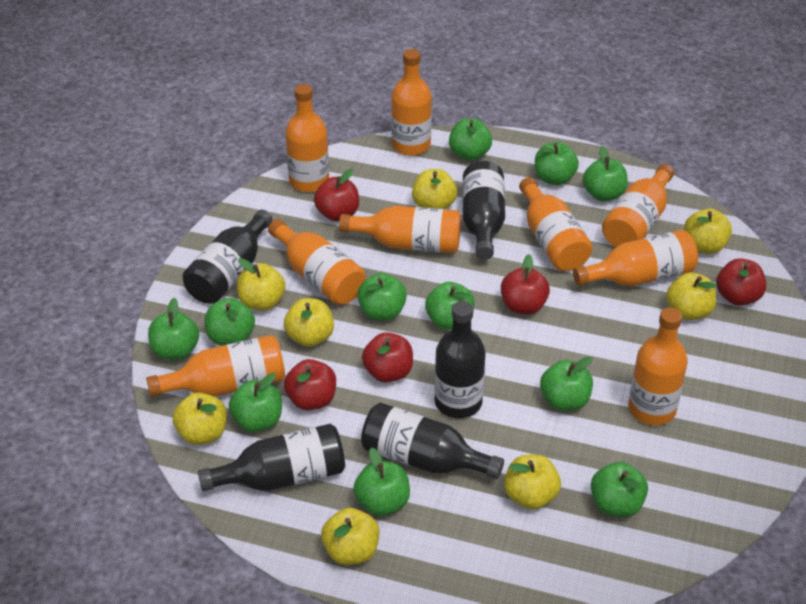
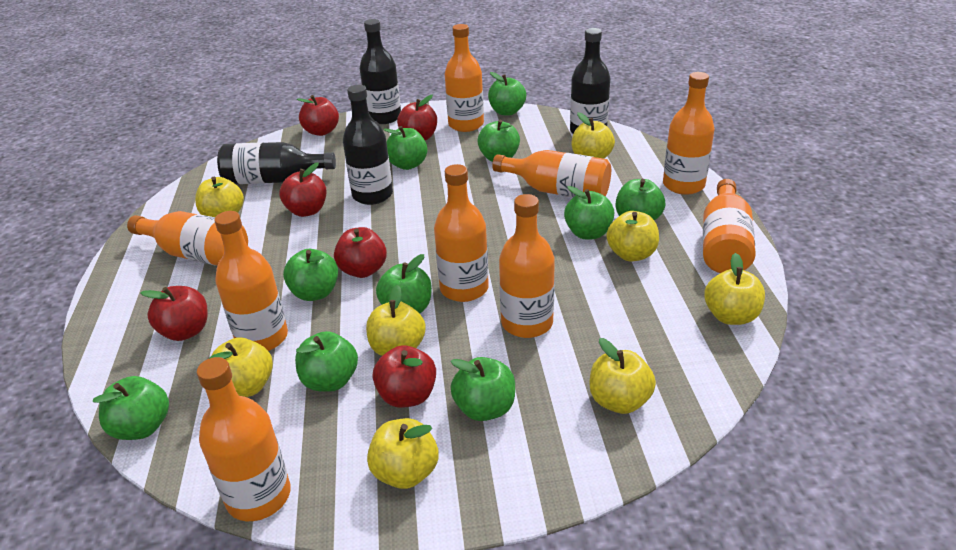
black bottle: 5 -> 4
green apple: 11 -> 10
red apple: 5 -> 6

